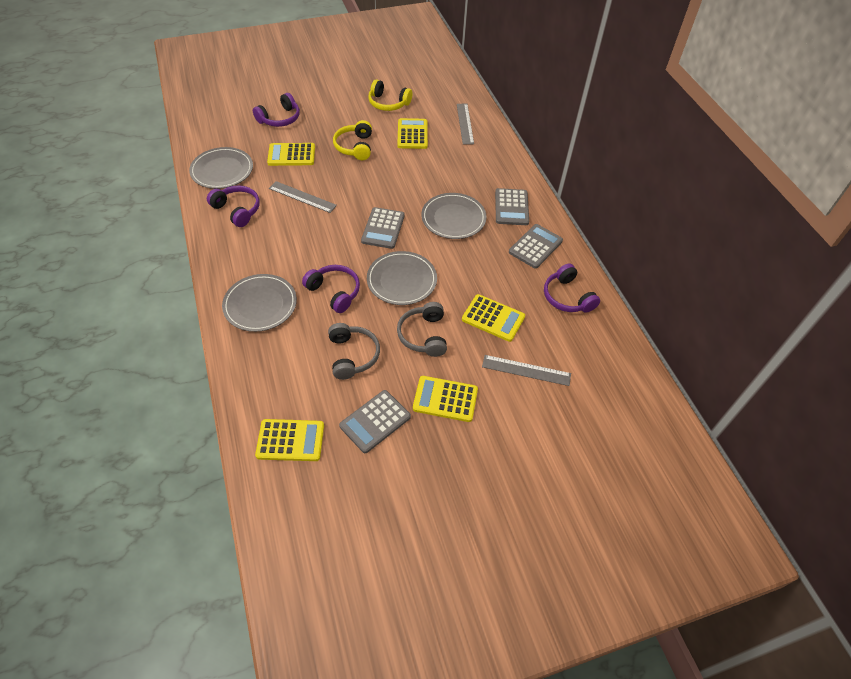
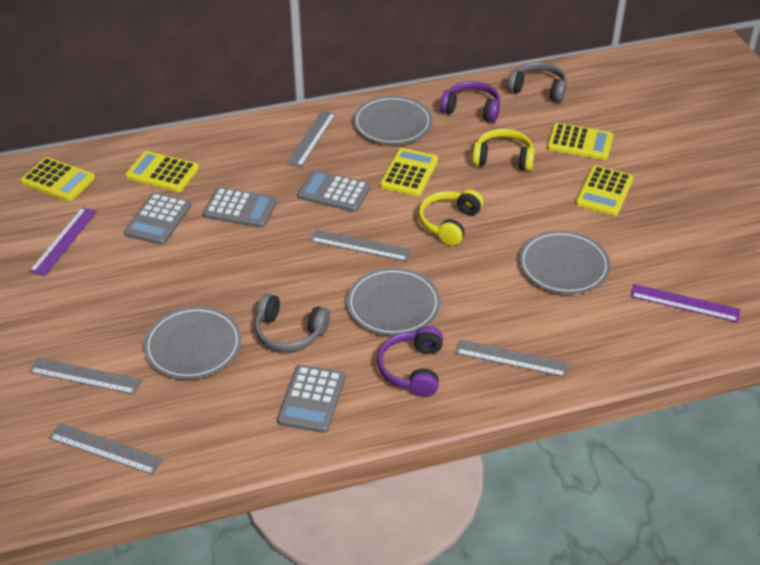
grey ruler: 3 -> 5
purple headphones: 4 -> 2
purple ruler: 0 -> 2

